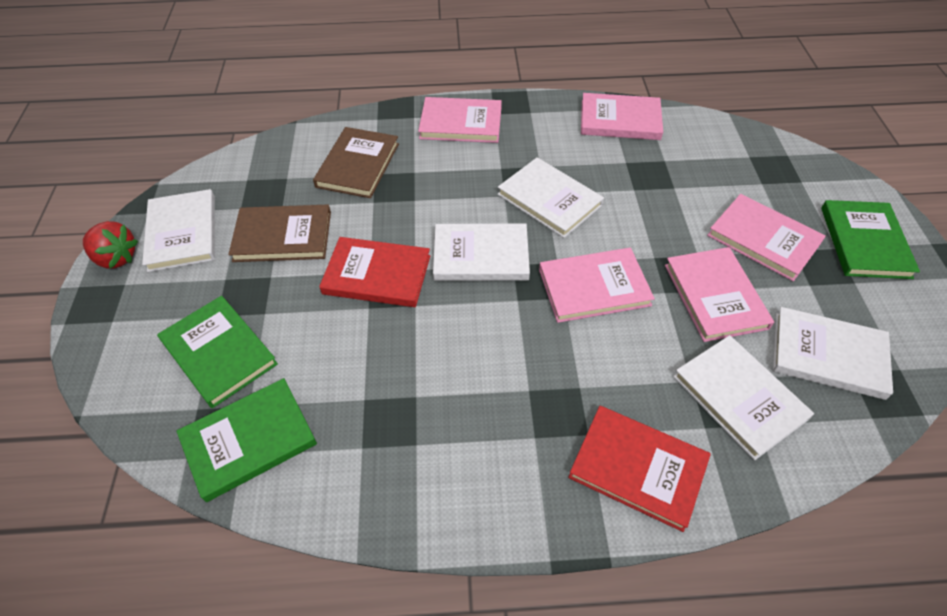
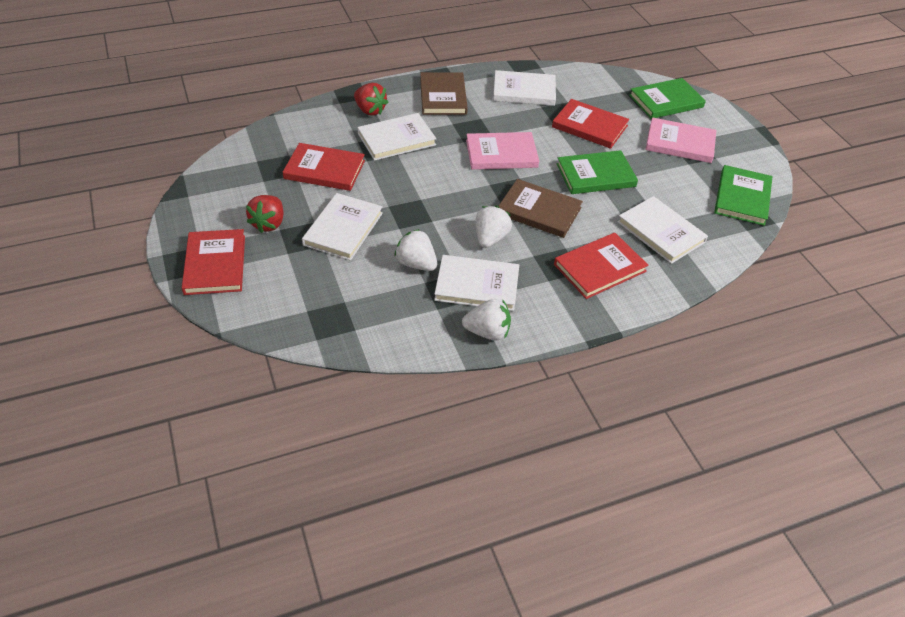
pink book: 5 -> 2
red book: 2 -> 4
red strawberry: 1 -> 2
white strawberry: 0 -> 3

